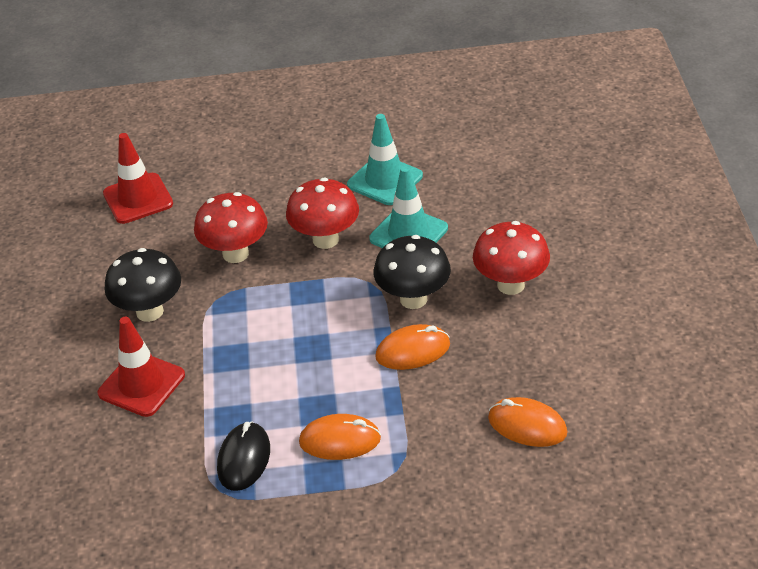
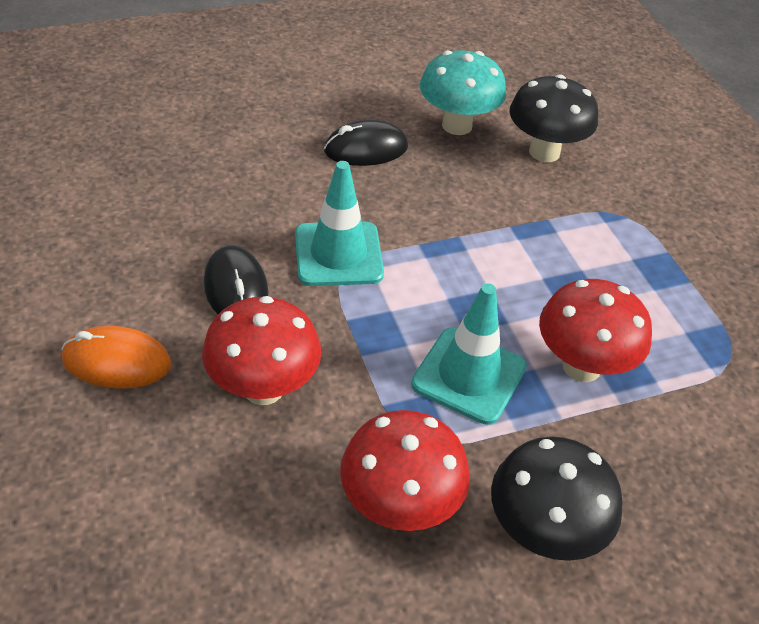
black mouse: 1 -> 2
orange mouse: 3 -> 1
red traffic cone: 2 -> 0
turquoise mushroom: 0 -> 1

